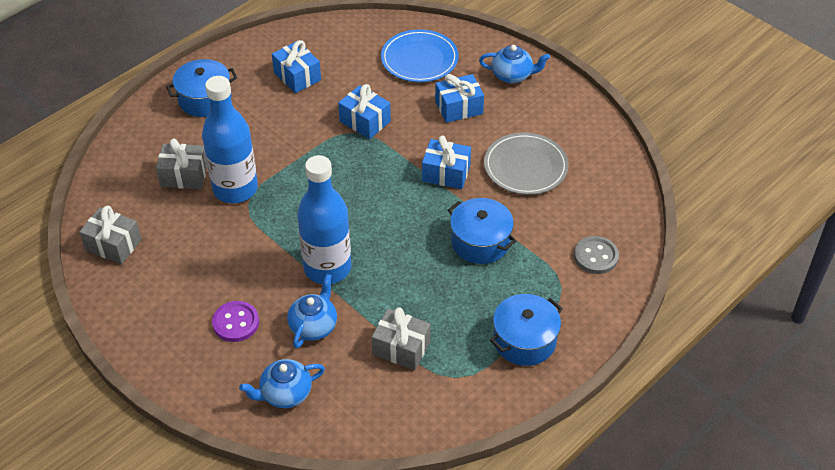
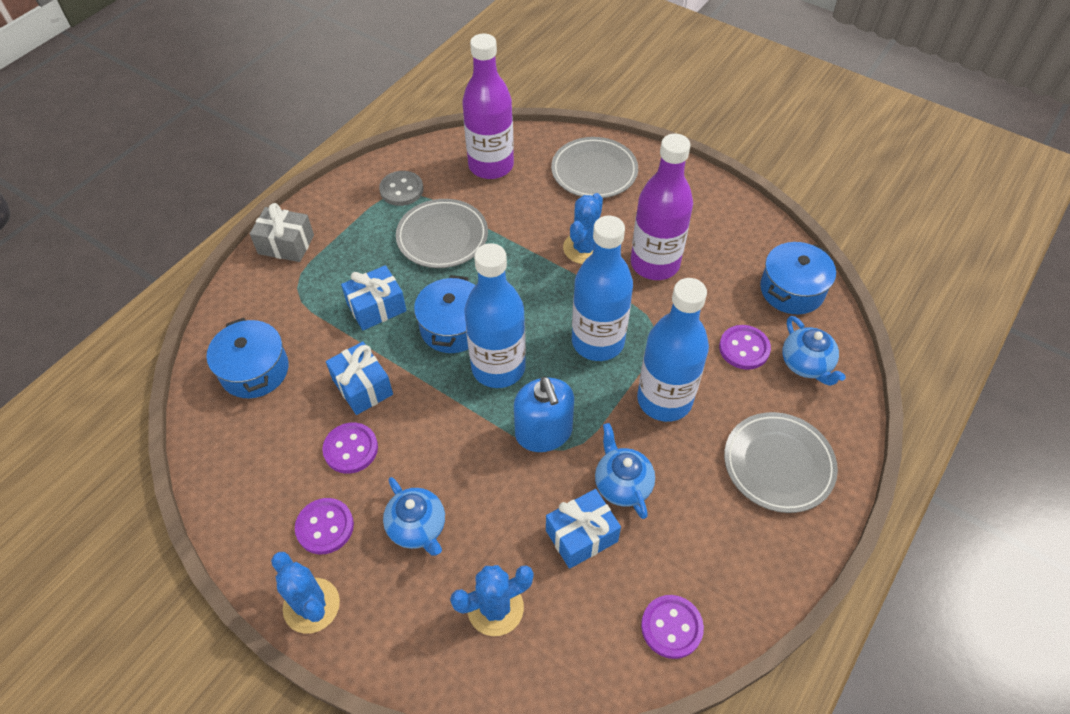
blue bottle: 2 -> 3
blue cactus: 0 -> 3
blue gift: 4 -> 3
blue plate: 1 -> 0
blue soap dispenser: 0 -> 1
grey gift: 3 -> 1
grey plate: 1 -> 3
purple bottle: 0 -> 2
purple button: 1 -> 4

